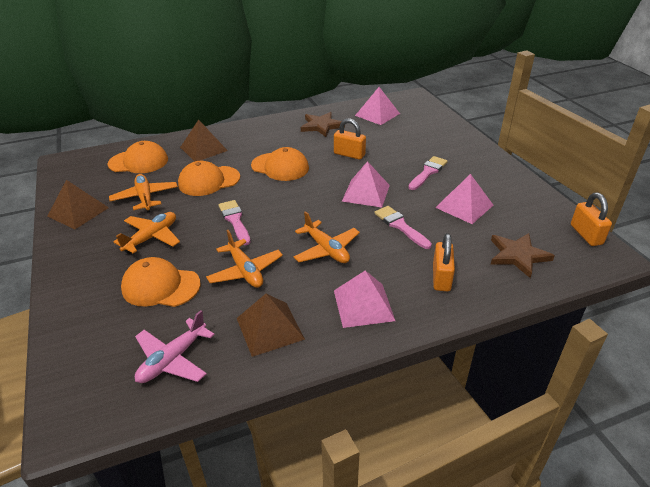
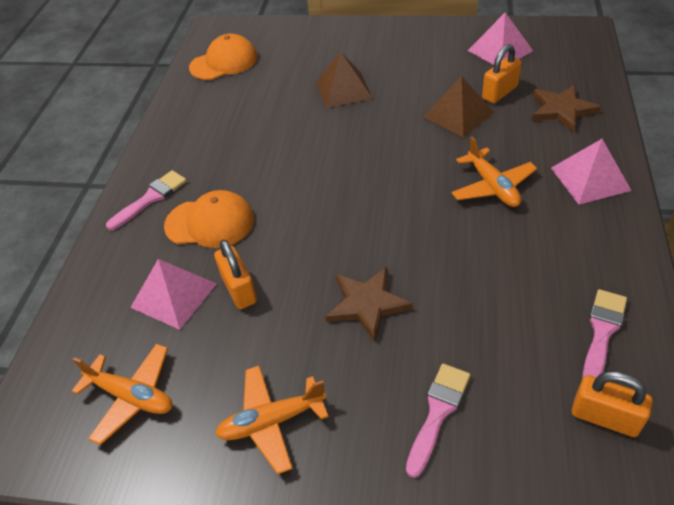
brown pyramid: 3 -> 2
orange cap: 4 -> 2
orange plane: 4 -> 3
pink plane: 1 -> 0
pink pyramid: 4 -> 3

